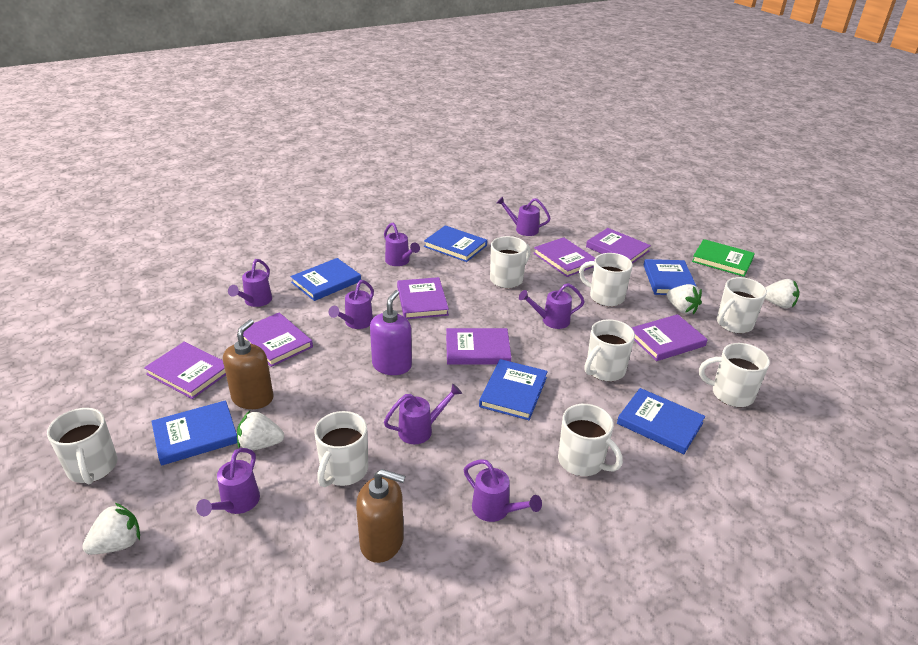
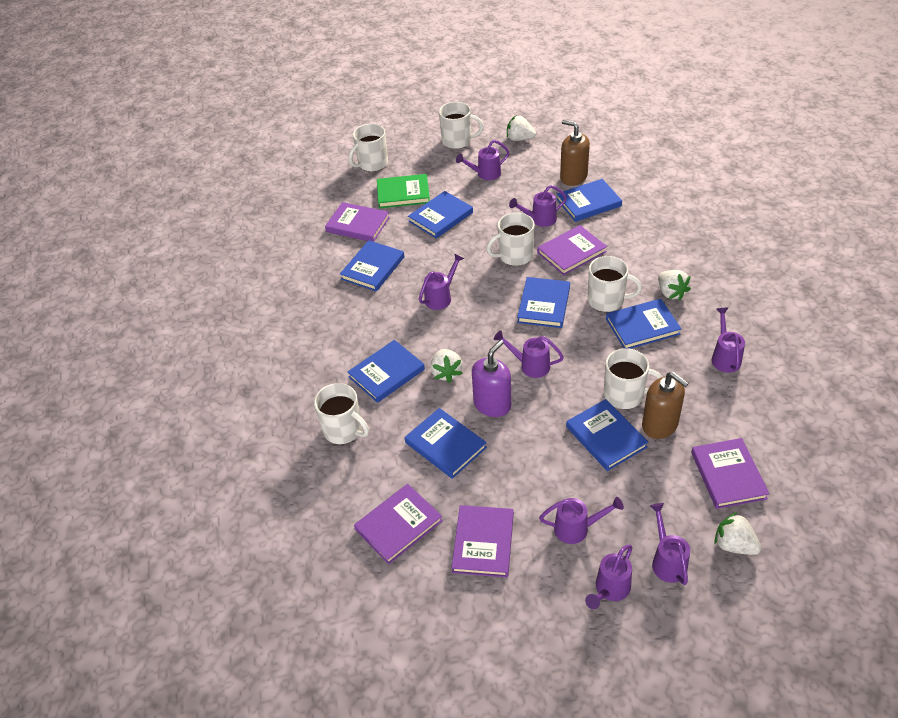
blue book: 6 -> 8
purple book: 7 -> 5
white mug: 8 -> 6

